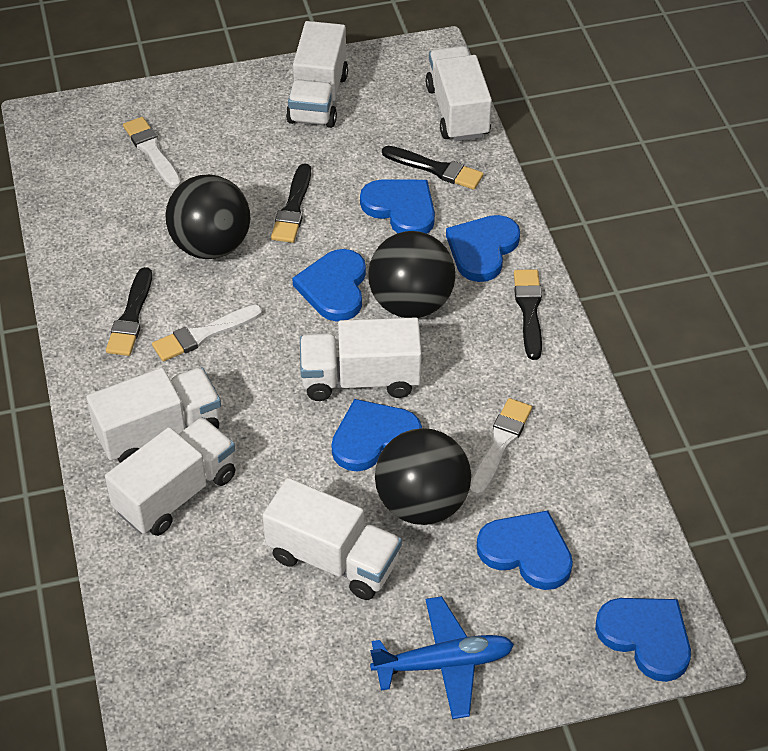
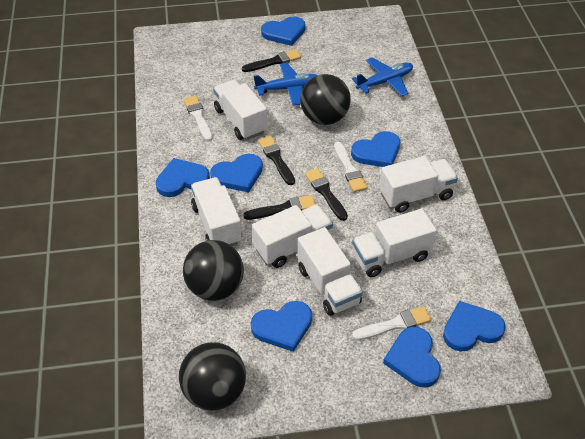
blue heart: 6 -> 7
blue plane: 1 -> 2

